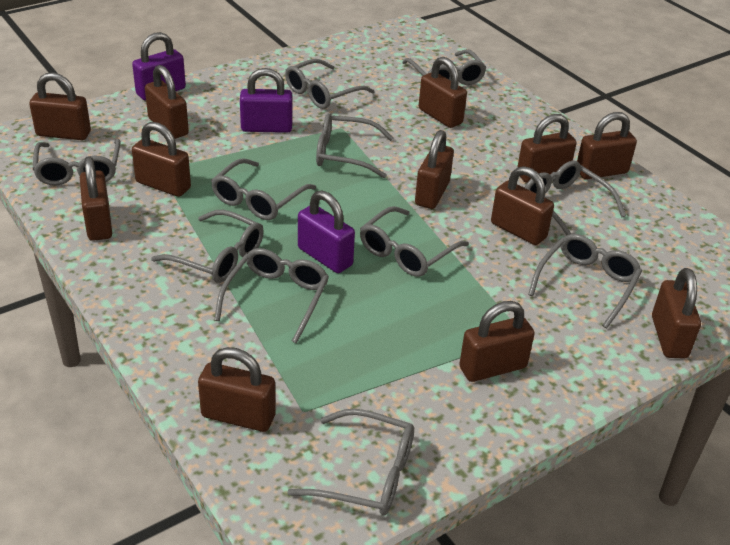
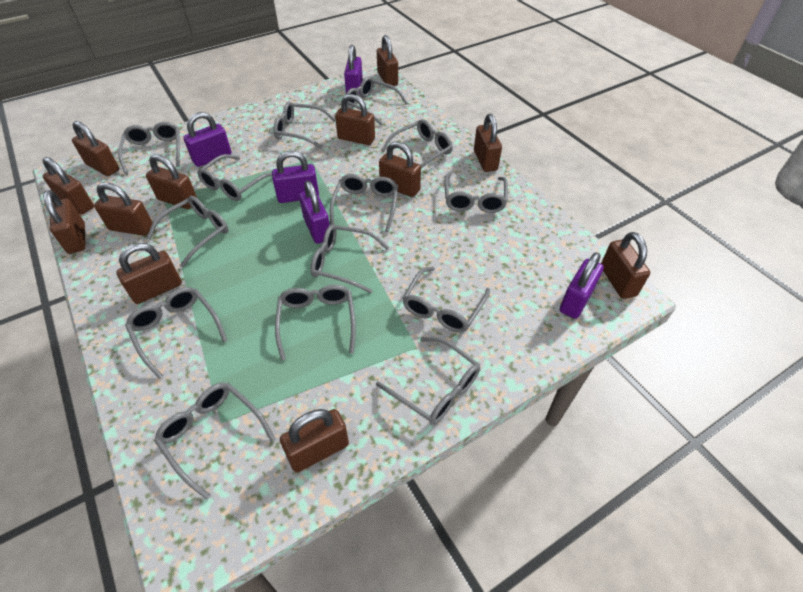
grey glasses: 11 -> 14
purple padlock: 3 -> 5

